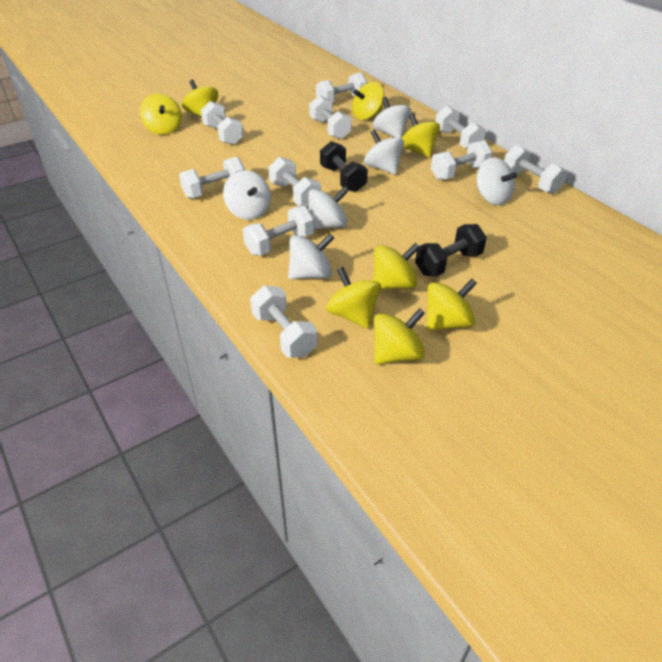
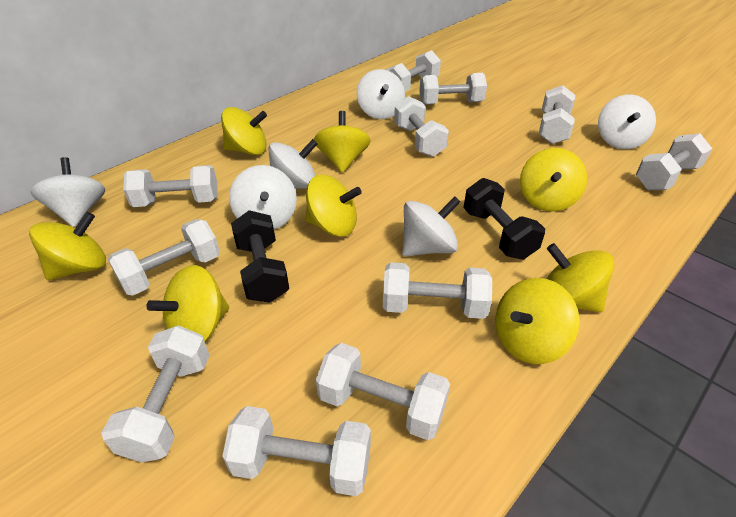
white dumbbell: 10 -> 11

